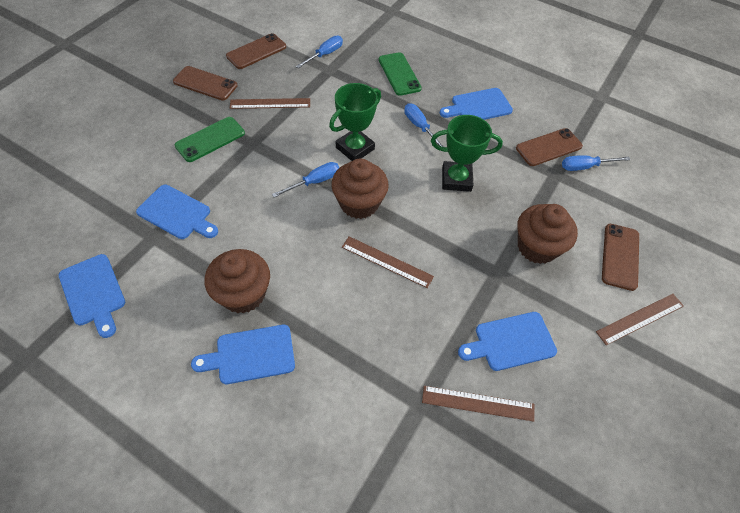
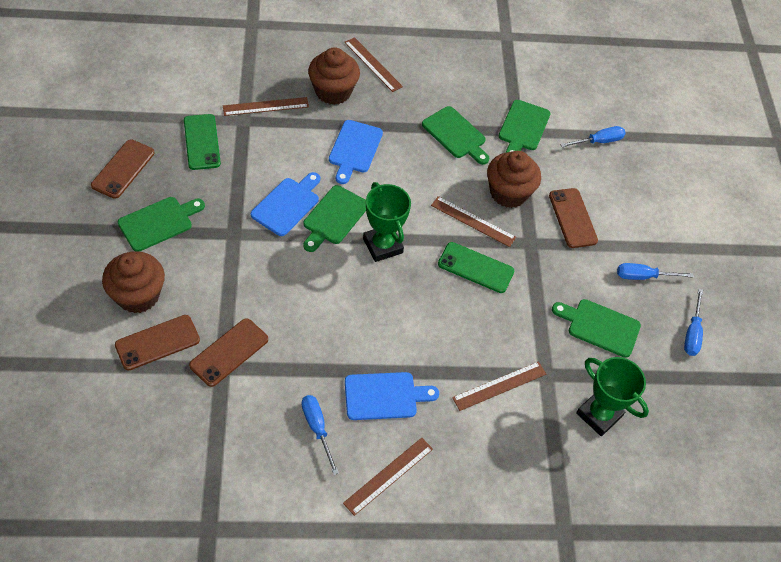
blue cutting board: 5 -> 3
brown ruler: 4 -> 5
green cutting board: 0 -> 5

